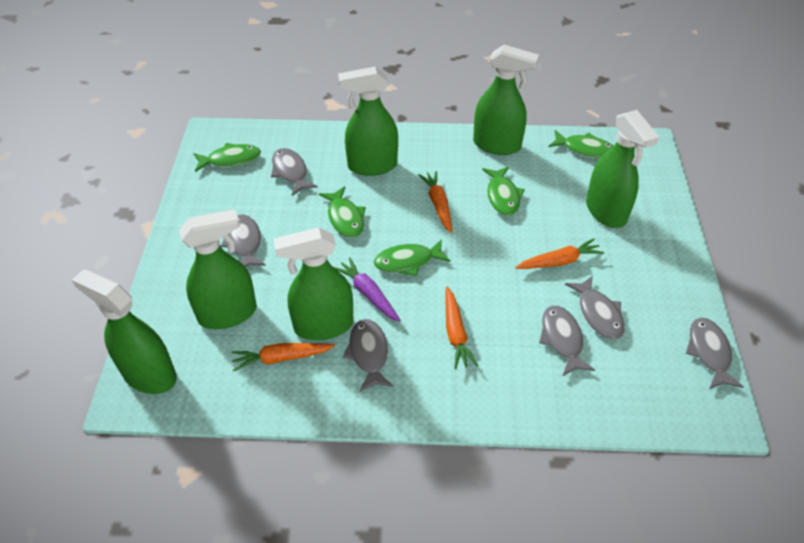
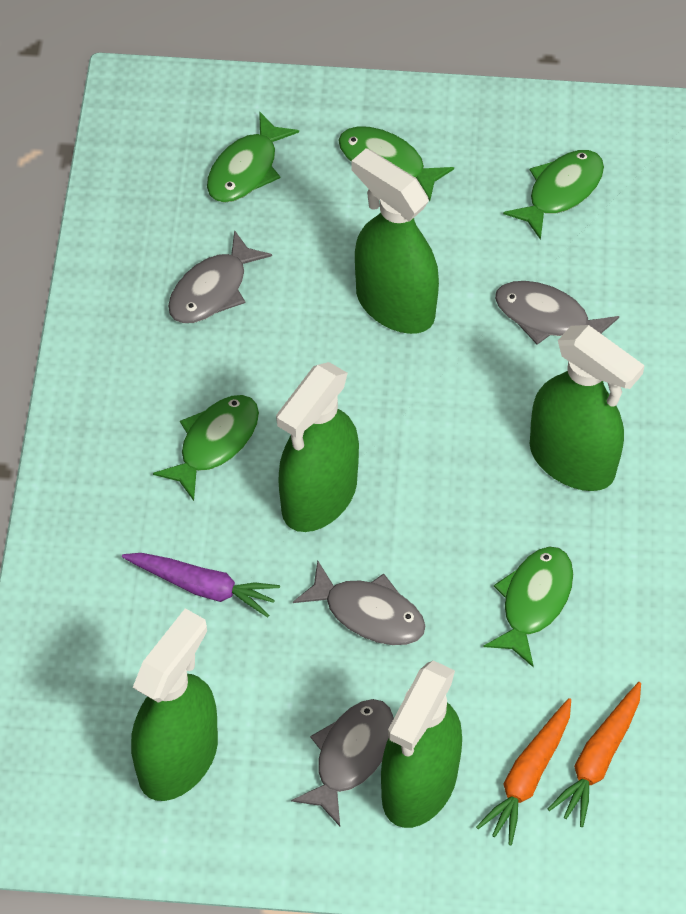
green spray bottle: 6 -> 5
grey fish: 6 -> 4
orange carrot: 4 -> 2

